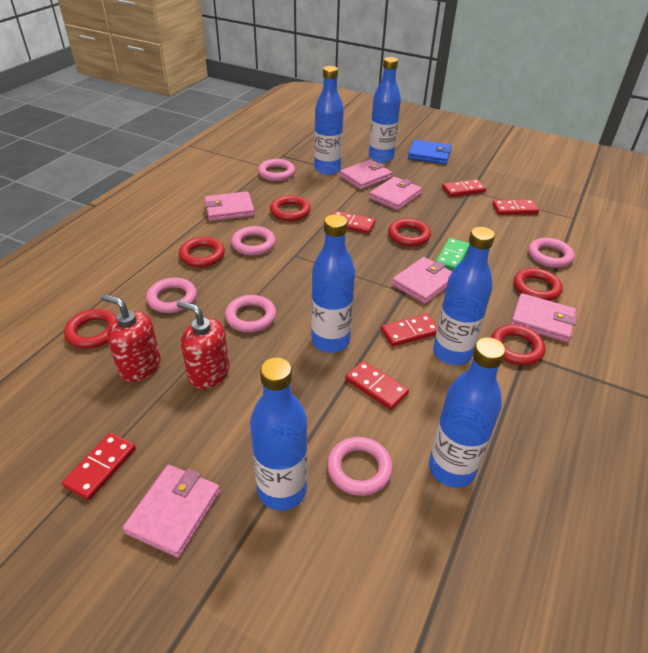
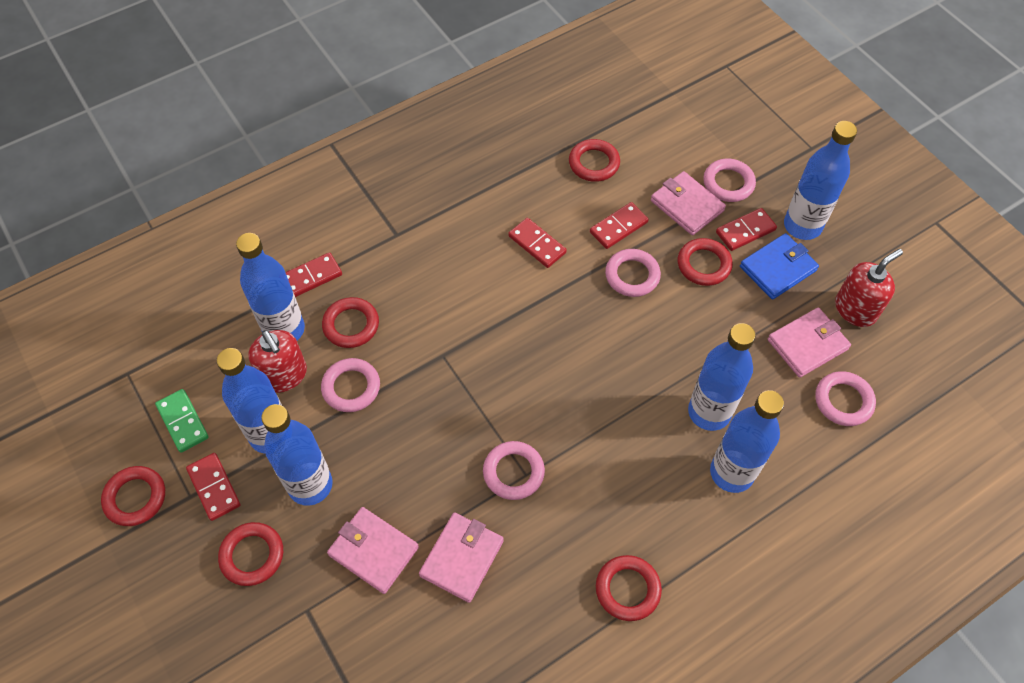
pink ring: 6 -> 5
pink wallet: 6 -> 4
red domino: 6 -> 5

